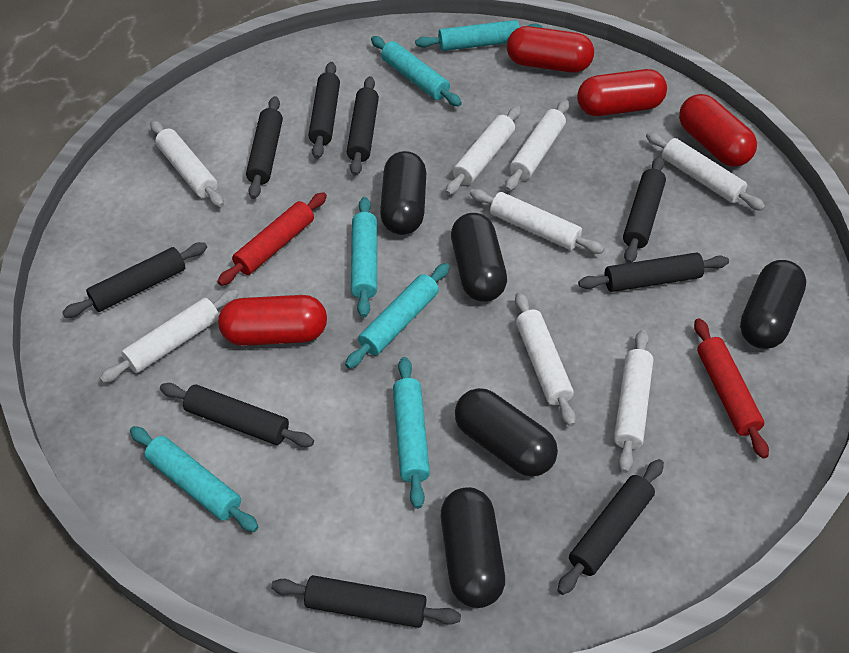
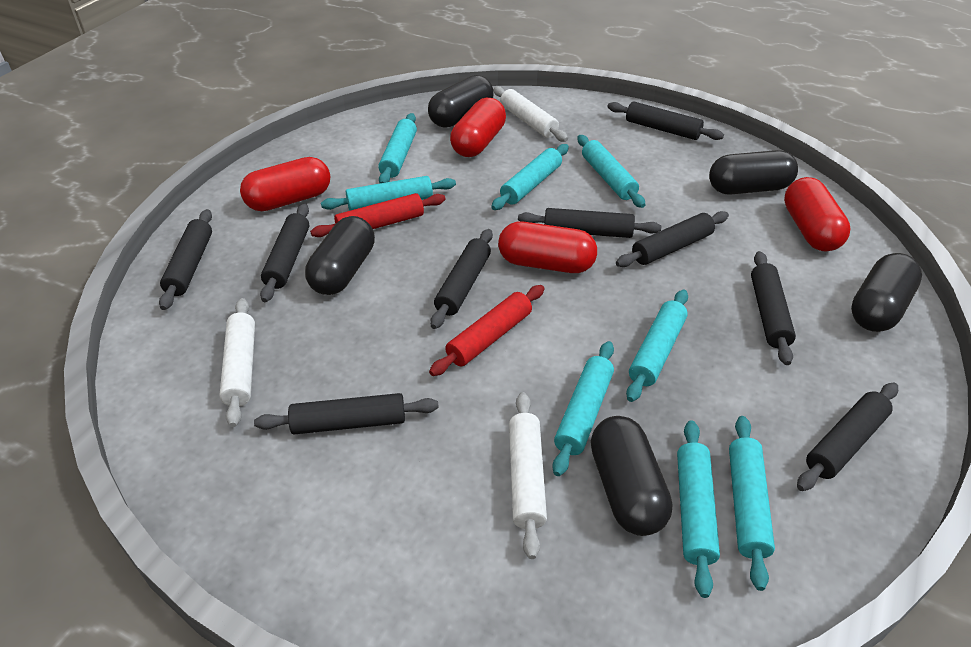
turquoise rolling pin: 6 -> 8
white rolling pin: 8 -> 3

